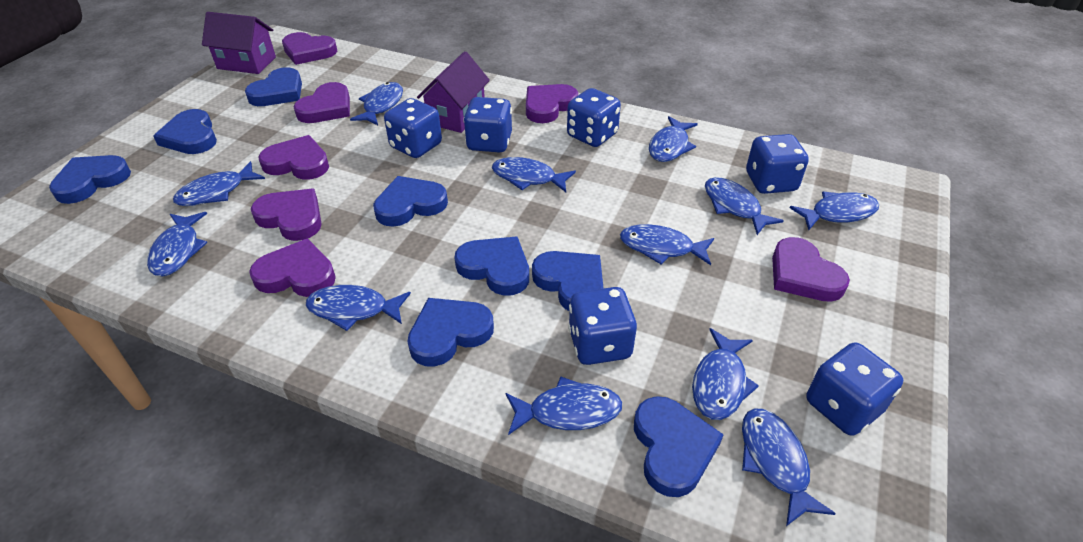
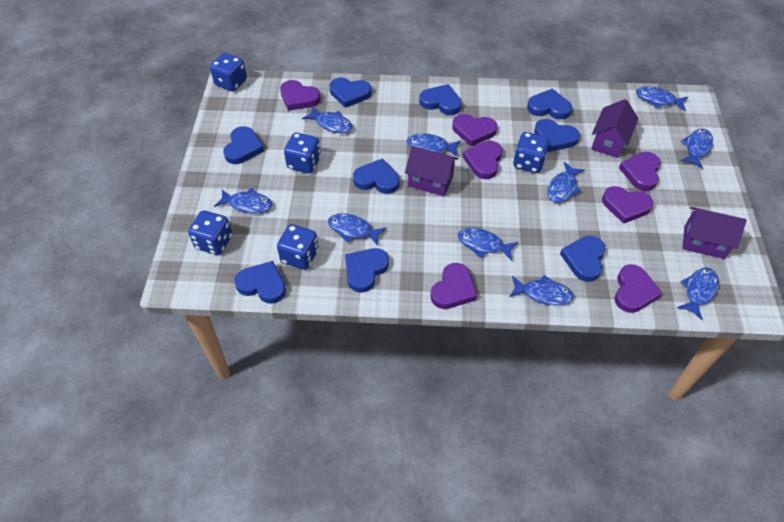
blue dice: 6 -> 5
blue fish: 12 -> 10
blue heart: 8 -> 9
purple house: 2 -> 3

